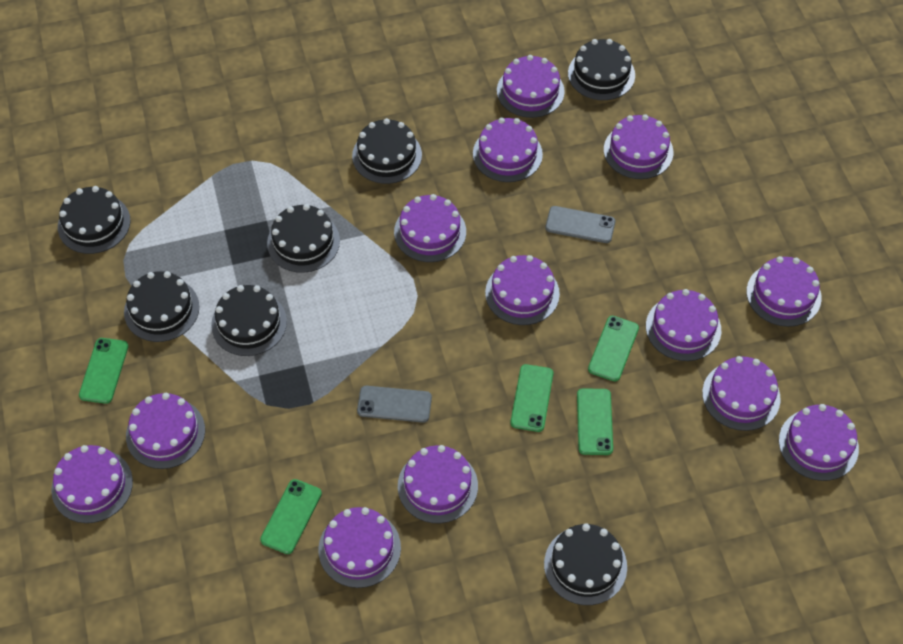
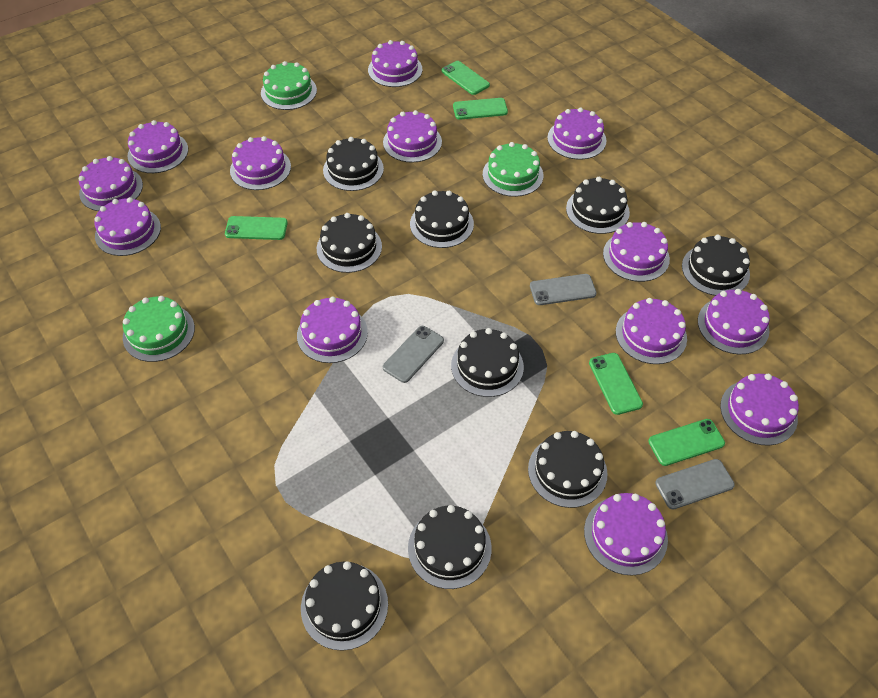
black cake: 7 -> 9
green cake: 0 -> 3
grey phone: 2 -> 3

